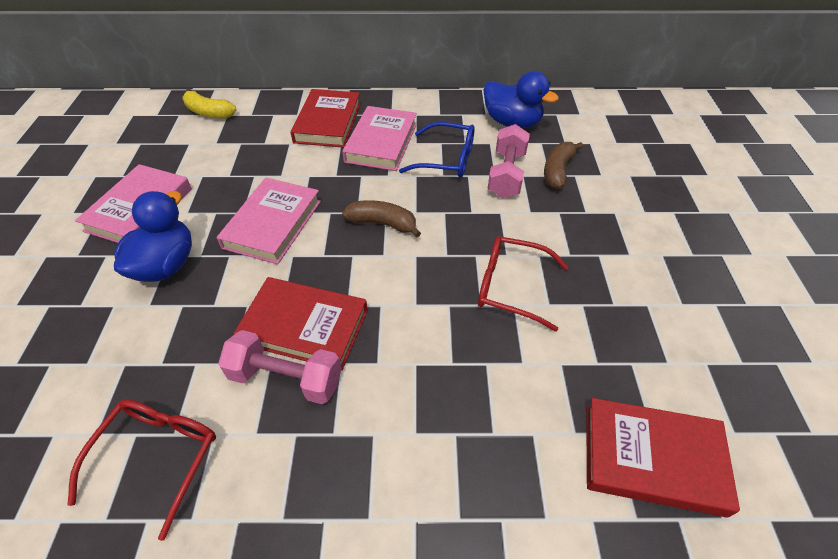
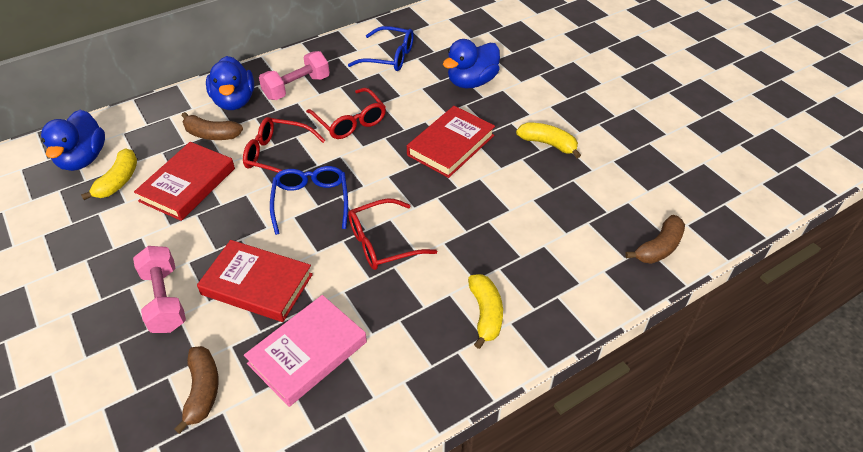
blue duck: 2 -> 3
blue glasses: 1 -> 2
brown banana: 2 -> 3
pink book: 3 -> 1
red glasses: 2 -> 3
yellow banana: 1 -> 3

